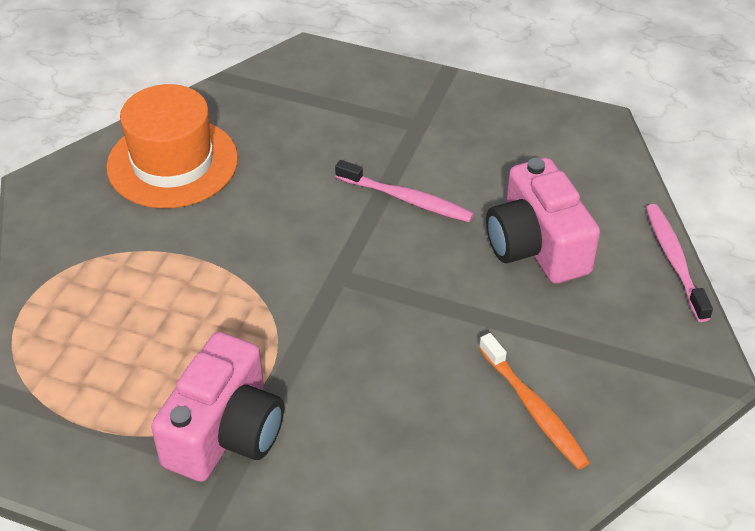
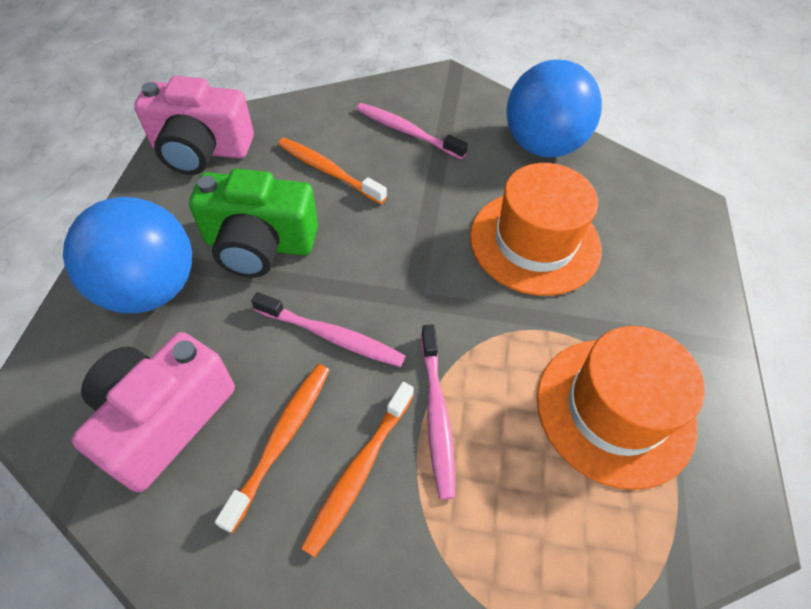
blue ball: 0 -> 2
green camera: 0 -> 1
orange hat: 1 -> 2
orange toothbrush: 1 -> 3
pink toothbrush: 2 -> 3

